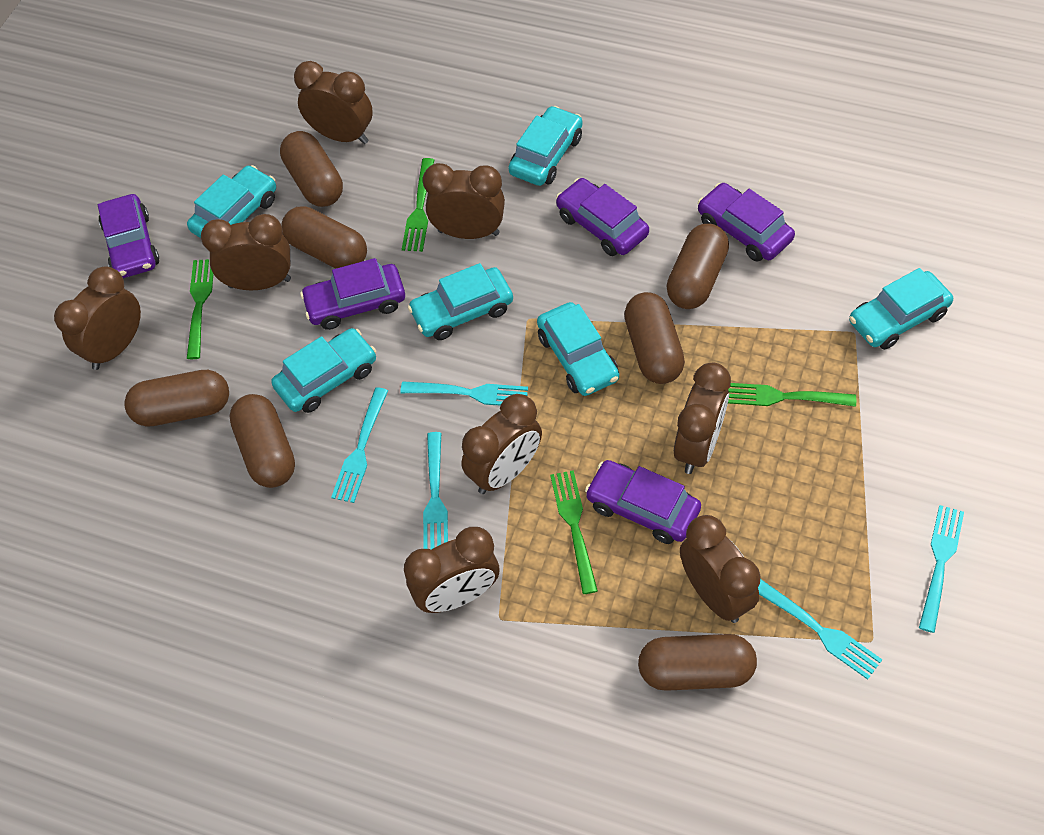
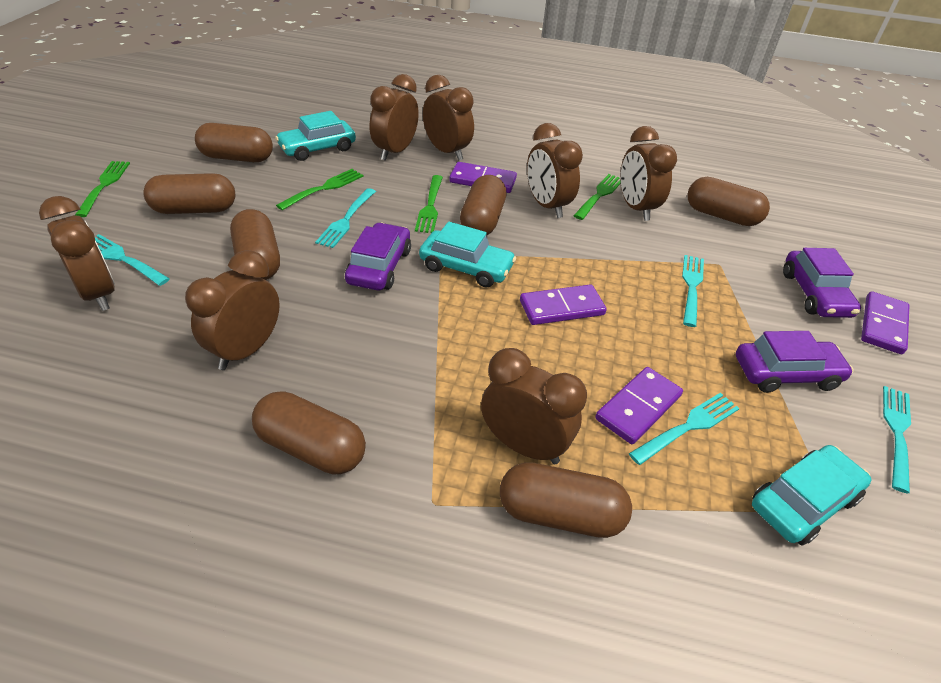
brown clock: 8 -> 7
purple car: 5 -> 3
purple domino: 0 -> 4
turquoise car: 6 -> 3

